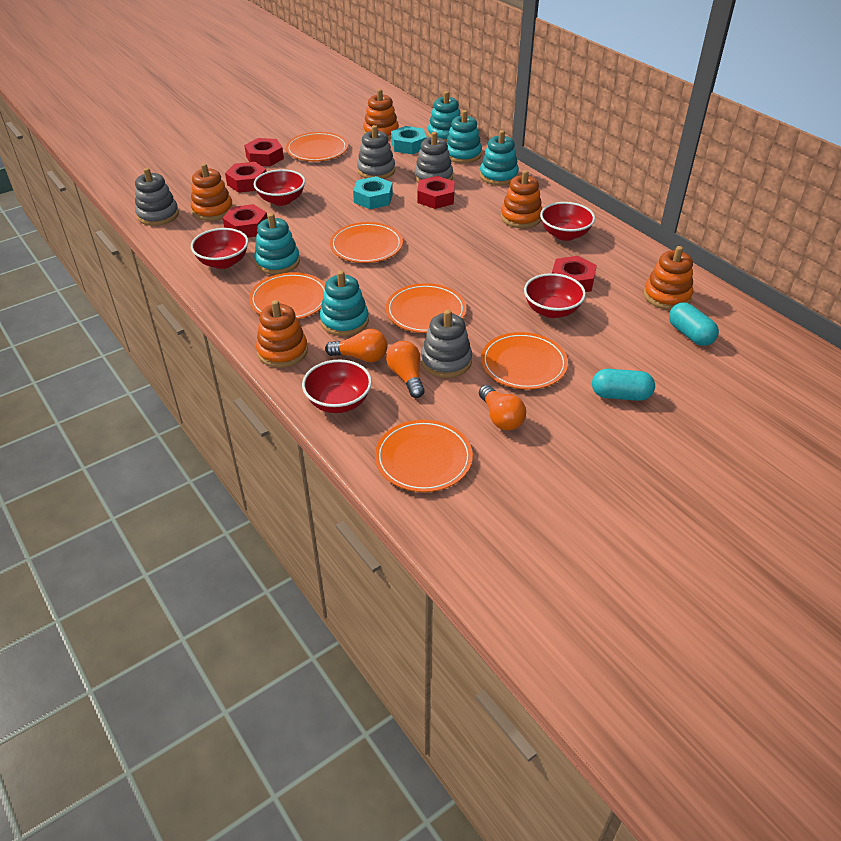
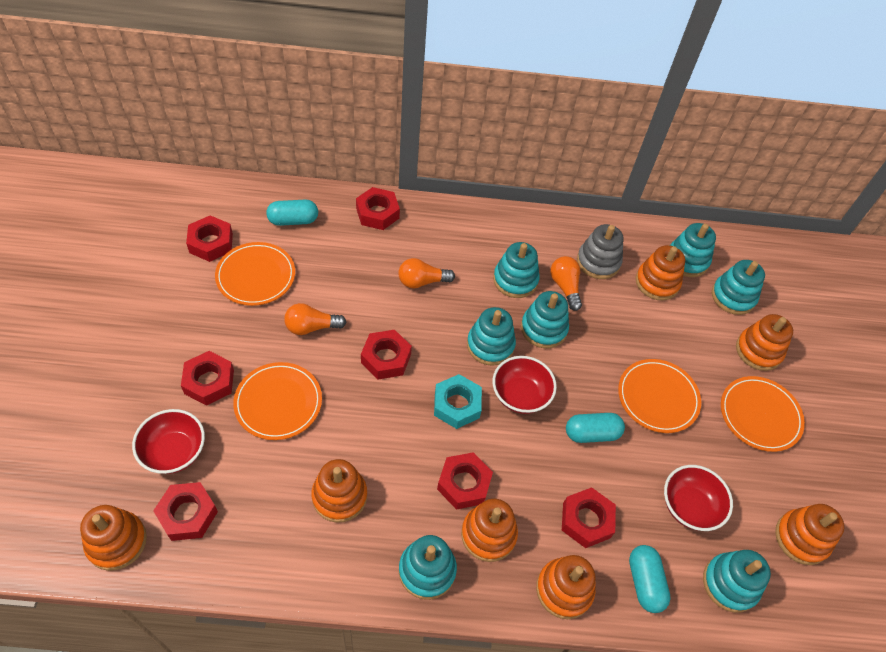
grey stacking toy: 4 -> 1
orange plate: 6 -> 4
orange stacking toy: 5 -> 7
red bowl: 5 -> 3
red nut: 5 -> 7
turquoise capsule: 2 -> 3
turquoise nut: 2 -> 1
turquoise stacking toy: 5 -> 7

